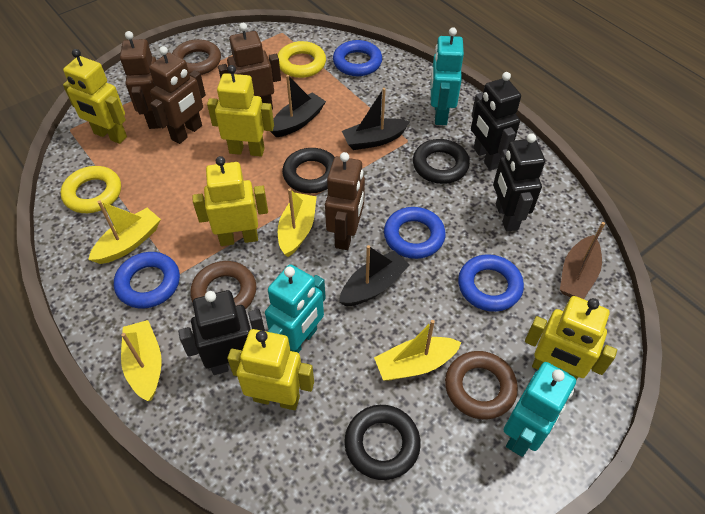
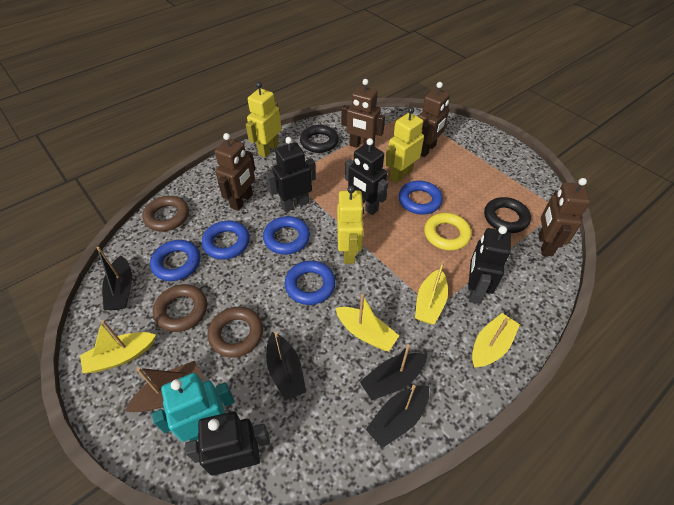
black boat: 3 -> 4
black ring: 3 -> 2
black robot: 3 -> 4
blue ring: 4 -> 5
turquoise robot: 3 -> 1
yellow ring: 2 -> 1
yellow robot: 5 -> 3

